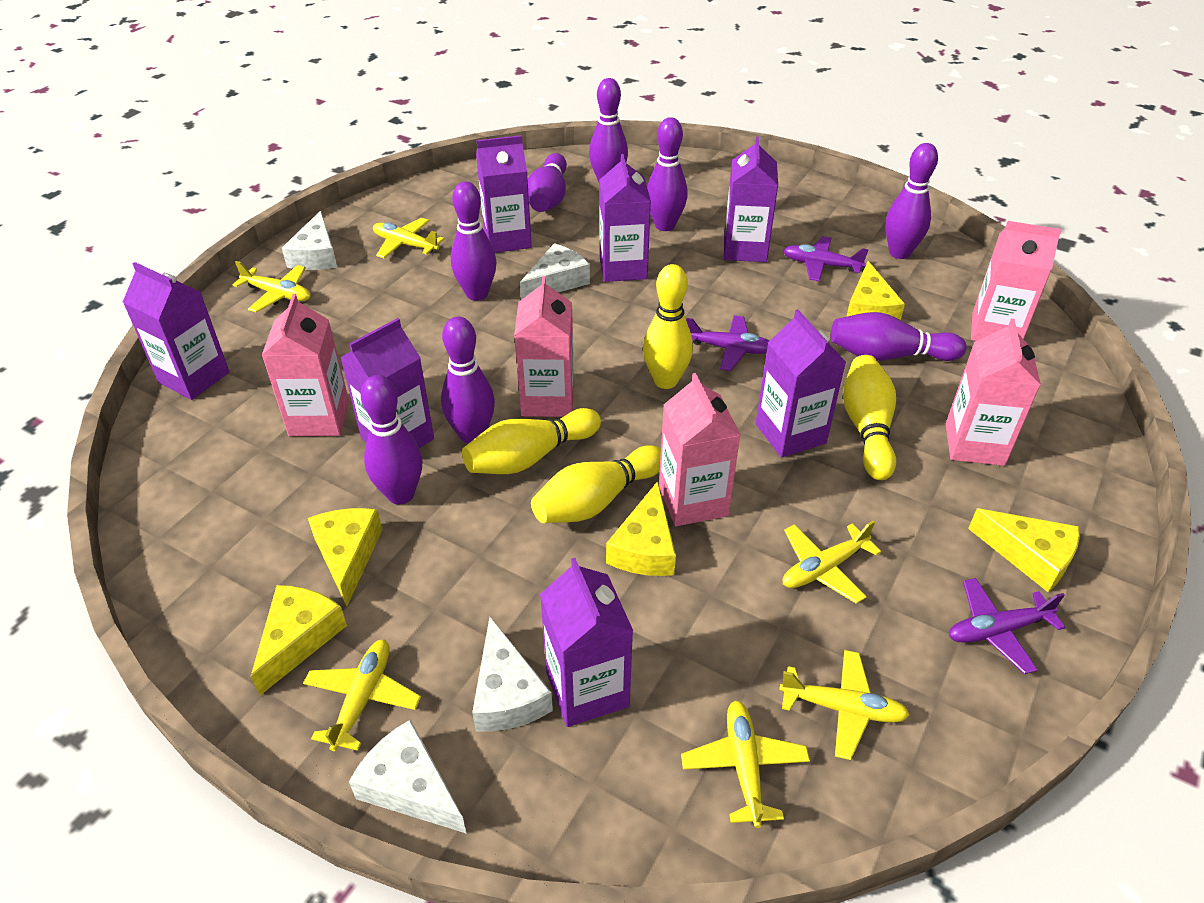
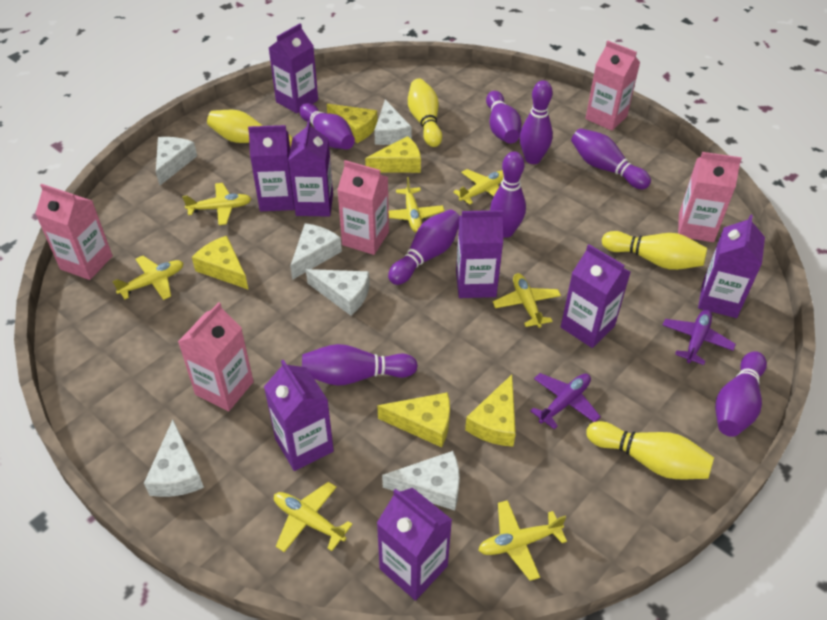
purple carton: 7 -> 8
purple plane: 3 -> 2
white cheese: 4 -> 6
yellow plane: 6 -> 7

